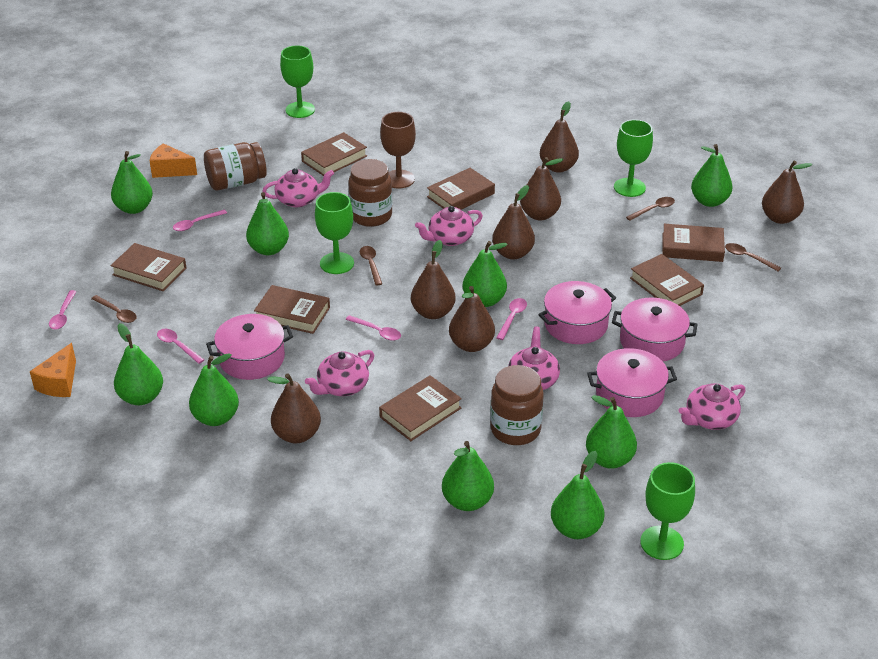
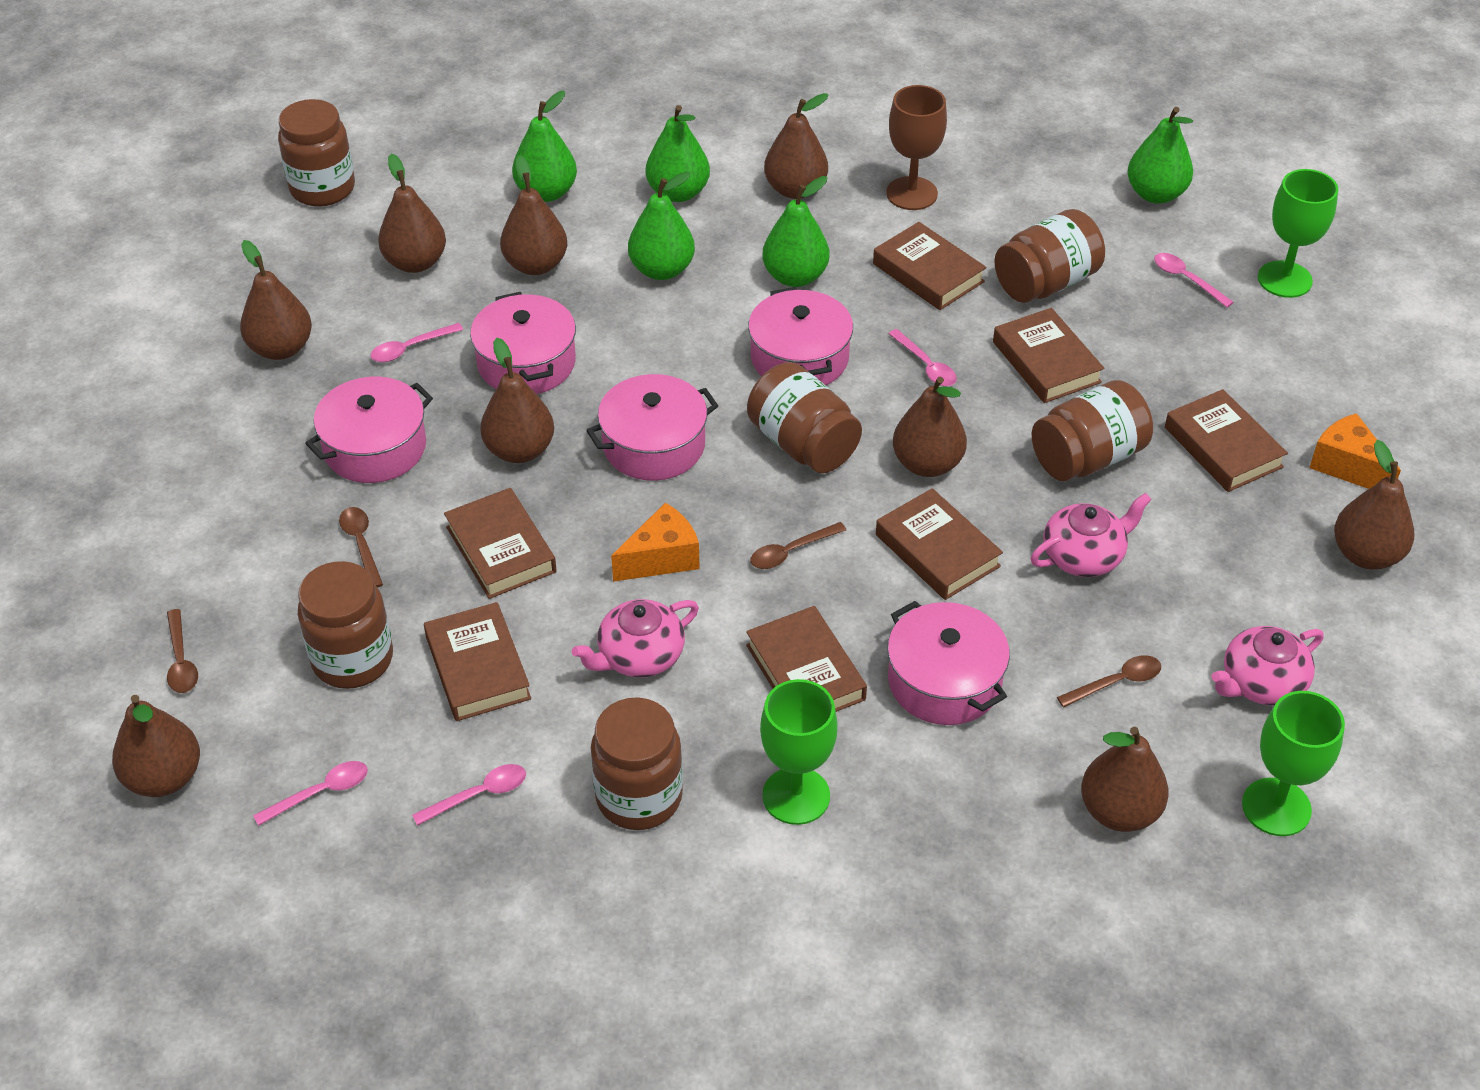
brown jar: 3 -> 6
brown pear: 7 -> 9
green goblet: 4 -> 3
green pear: 9 -> 5
pink pot: 4 -> 5
pink teapot: 5 -> 3

